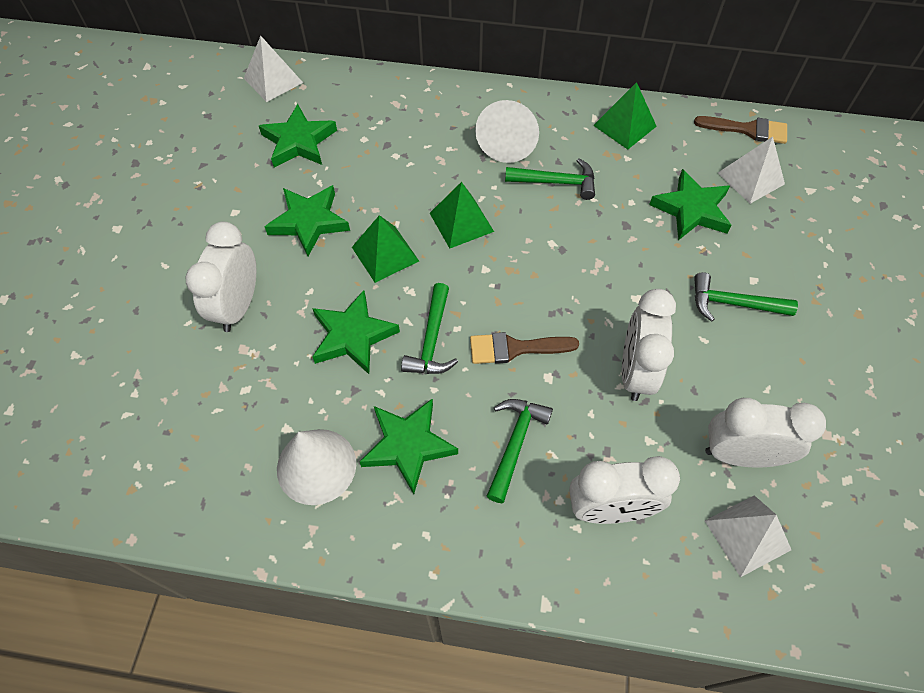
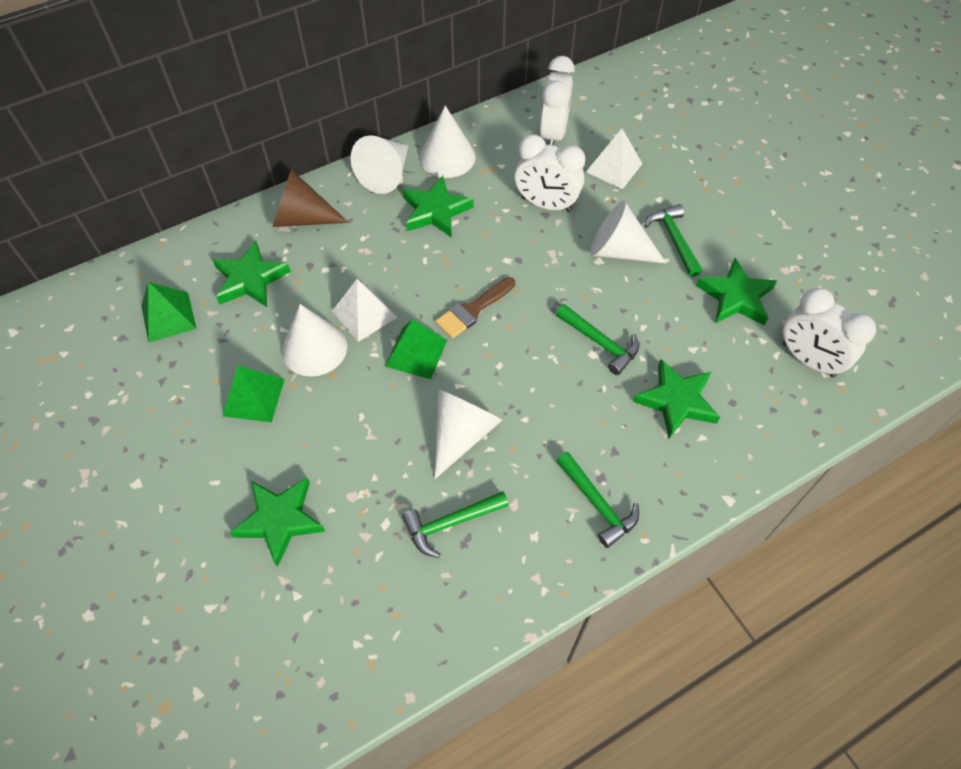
brown brush: 2 -> 1
brown cone: 0 -> 1
white clock: 4 -> 3
white cone: 2 -> 5
white pyramid: 3 -> 2

